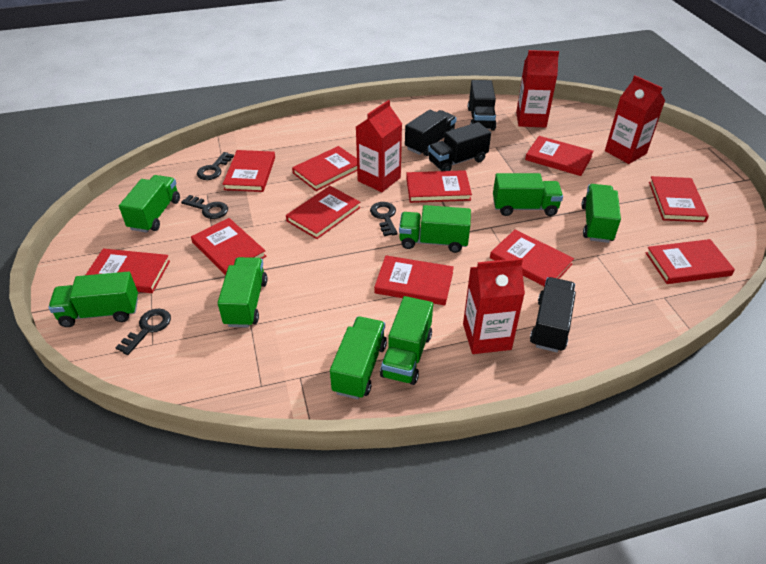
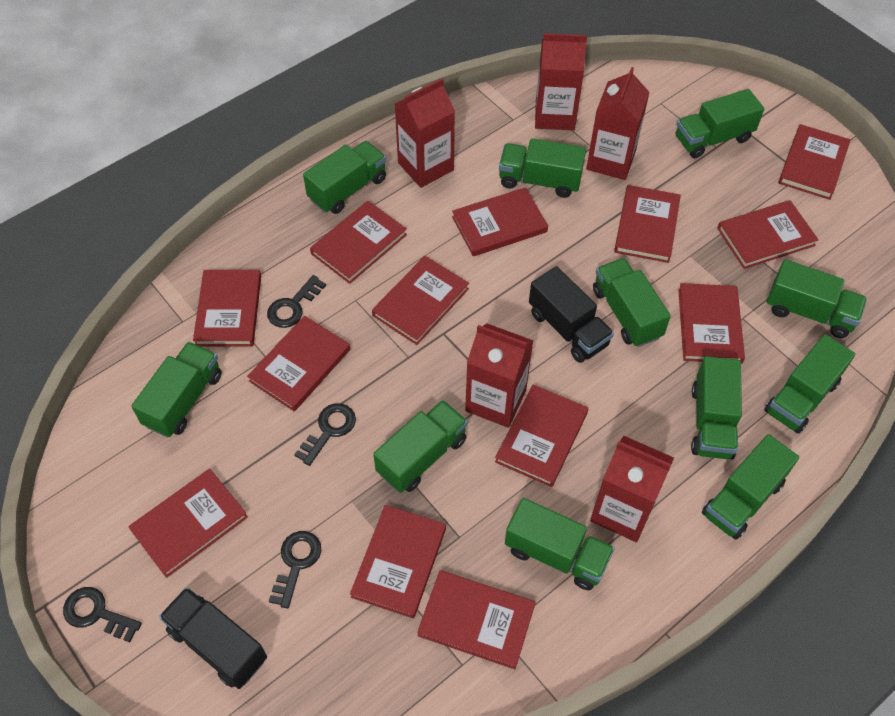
black truck: 4 -> 2
green truck: 8 -> 11
red book: 11 -> 13
red carton: 4 -> 5

